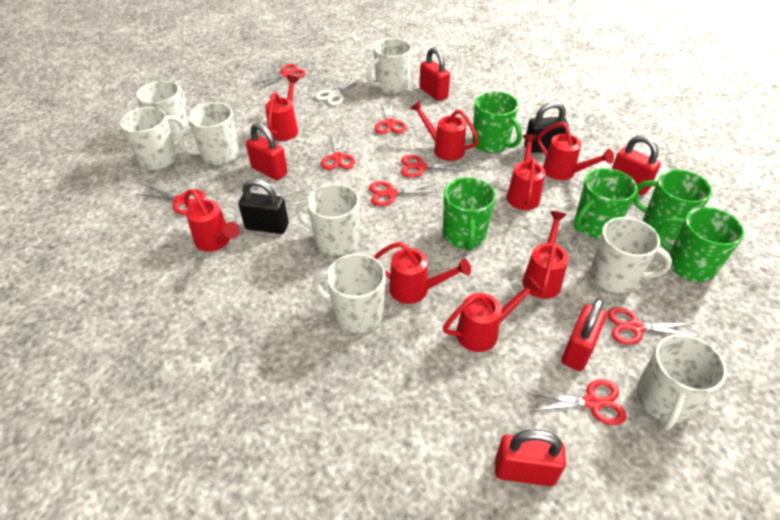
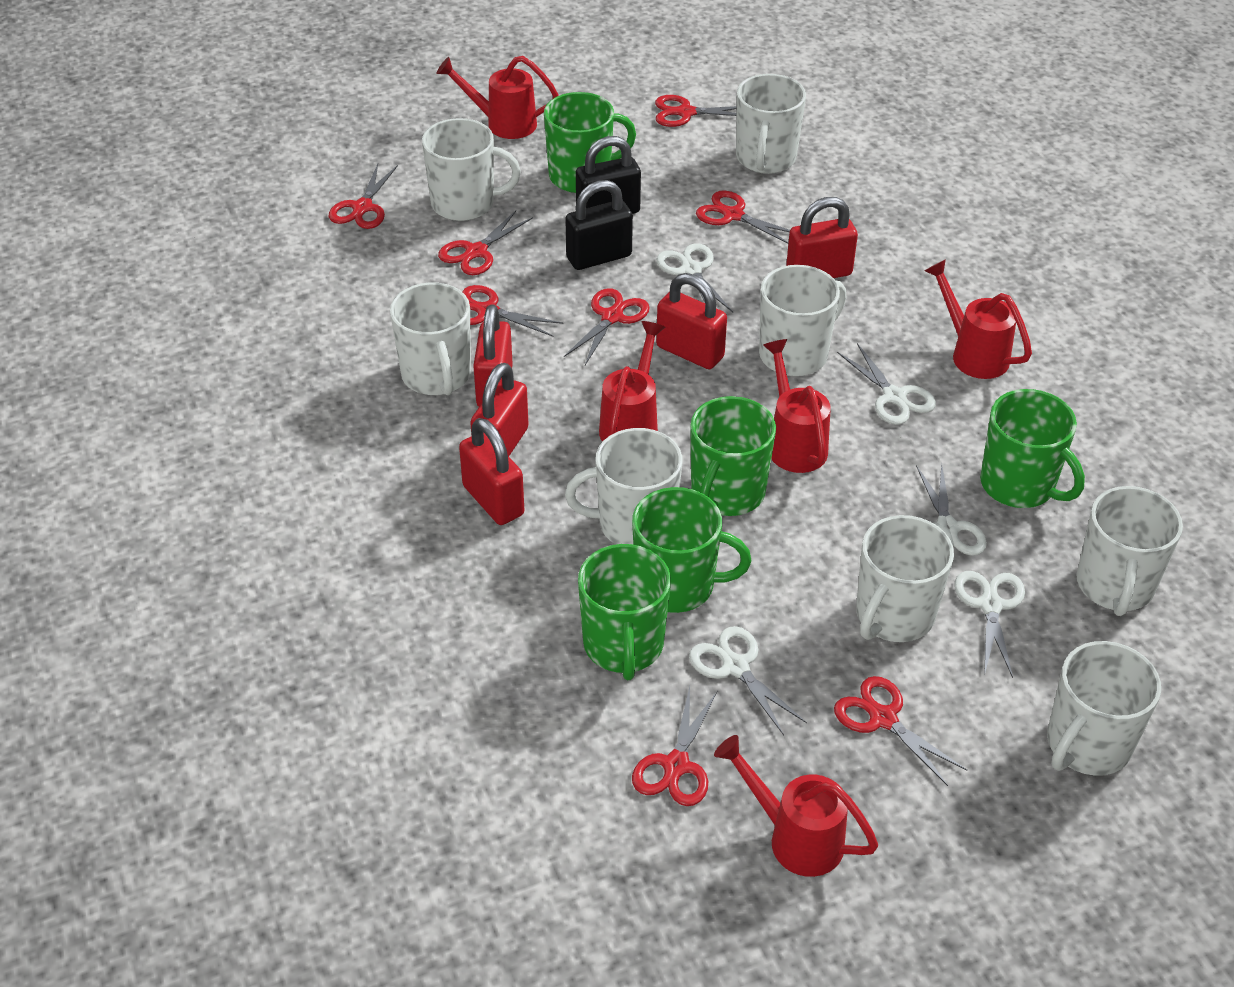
red watering can: 8 -> 5
white scissors: 1 -> 5

